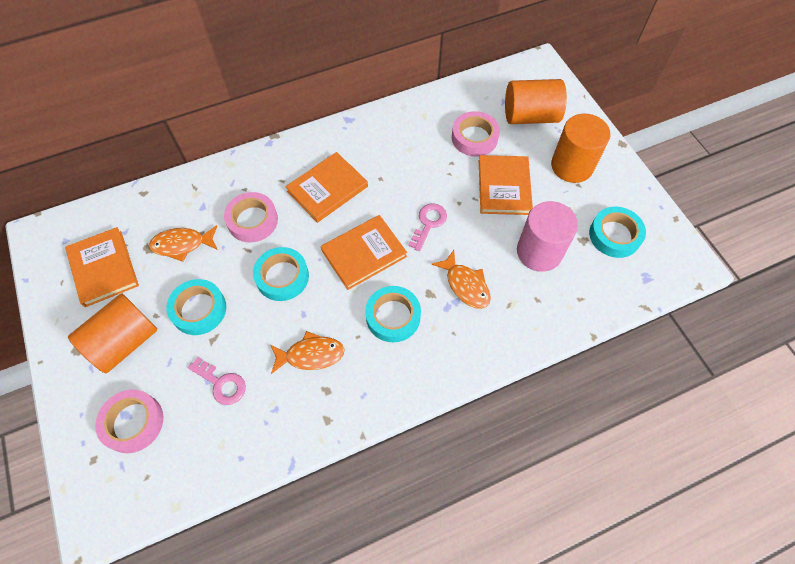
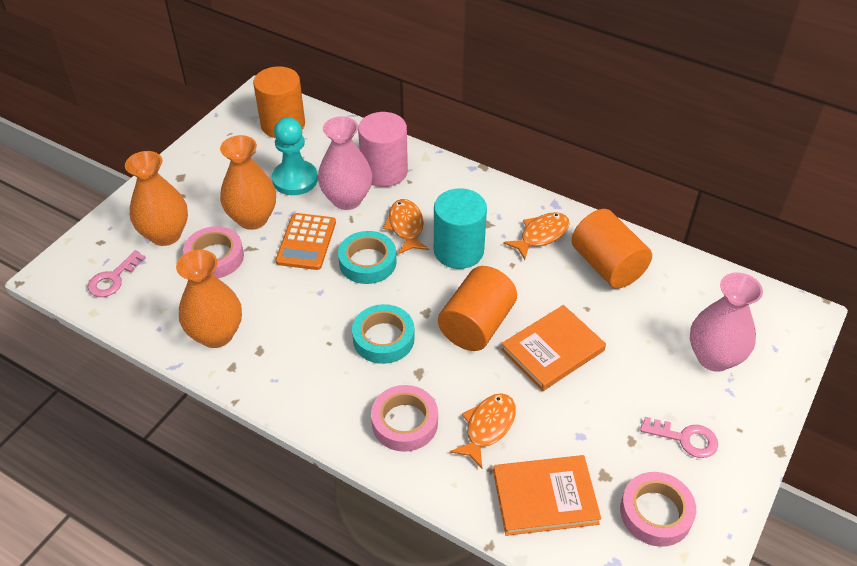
orange book: 4 -> 2
orange calculator: 0 -> 1
orange vase: 0 -> 3
pink vase: 0 -> 2
turquoise cylinder: 0 -> 1
turquoise pawn: 0 -> 1
turquoise tape: 4 -> 2

